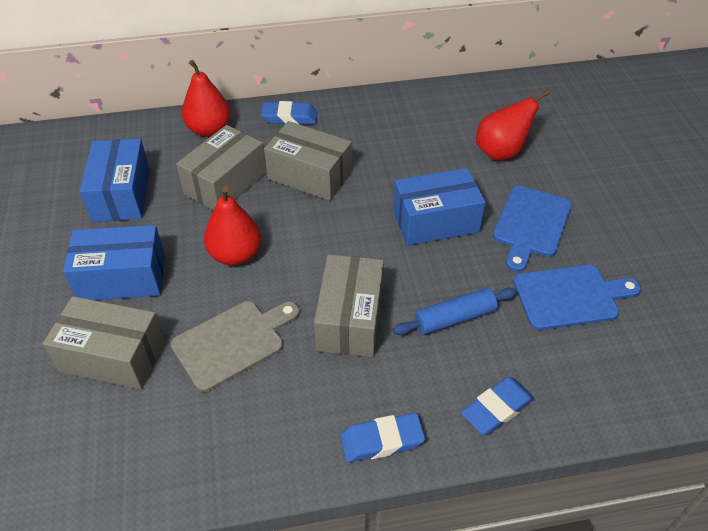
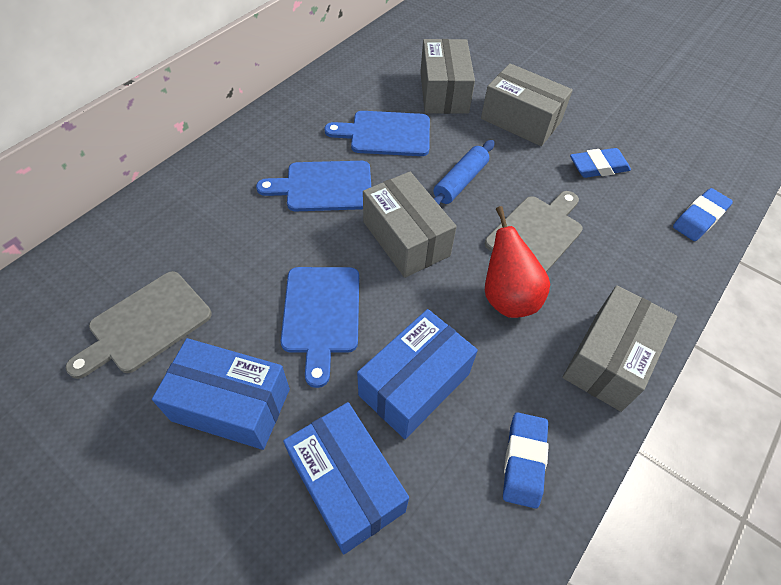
blue cutting board: 2 -> 3
grey cutting board: 1 -> 2
red pear: 3 -> 1

